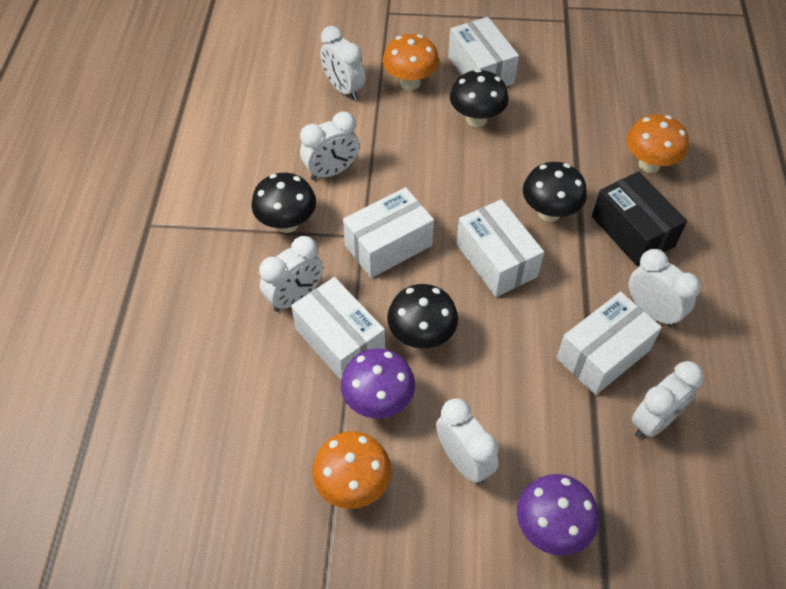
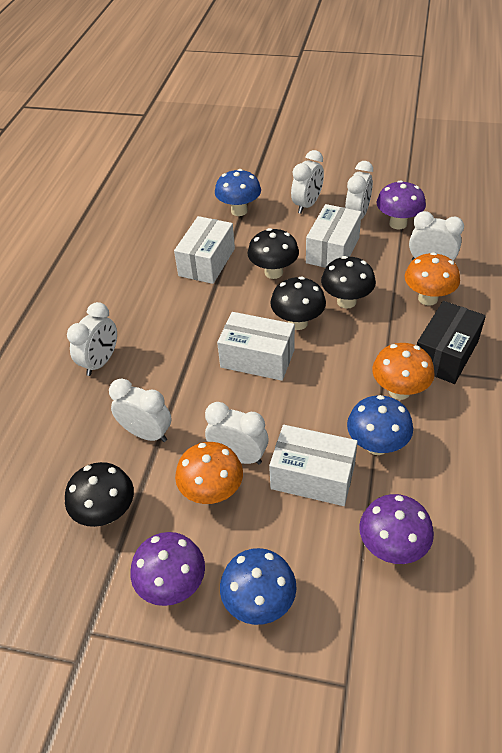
blue mushroom: 0 -> 3
purple mushroom: 2 -> 3
white box: 5 -> 4

